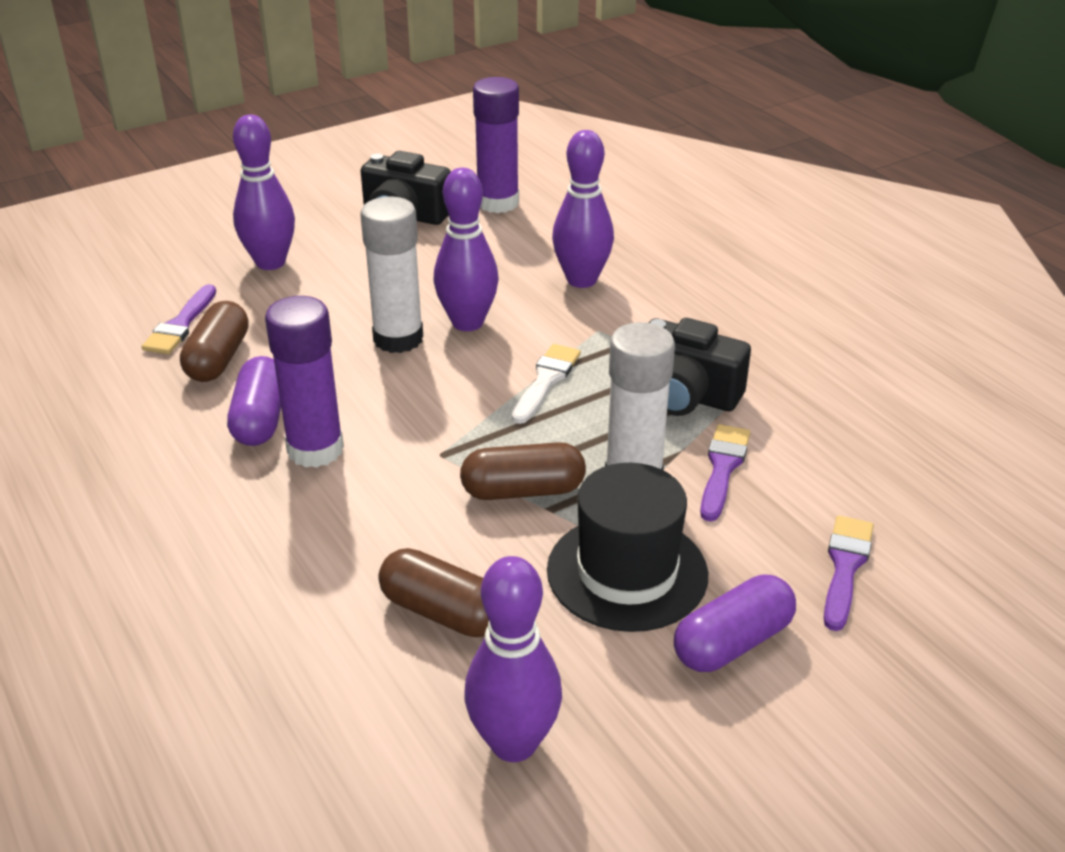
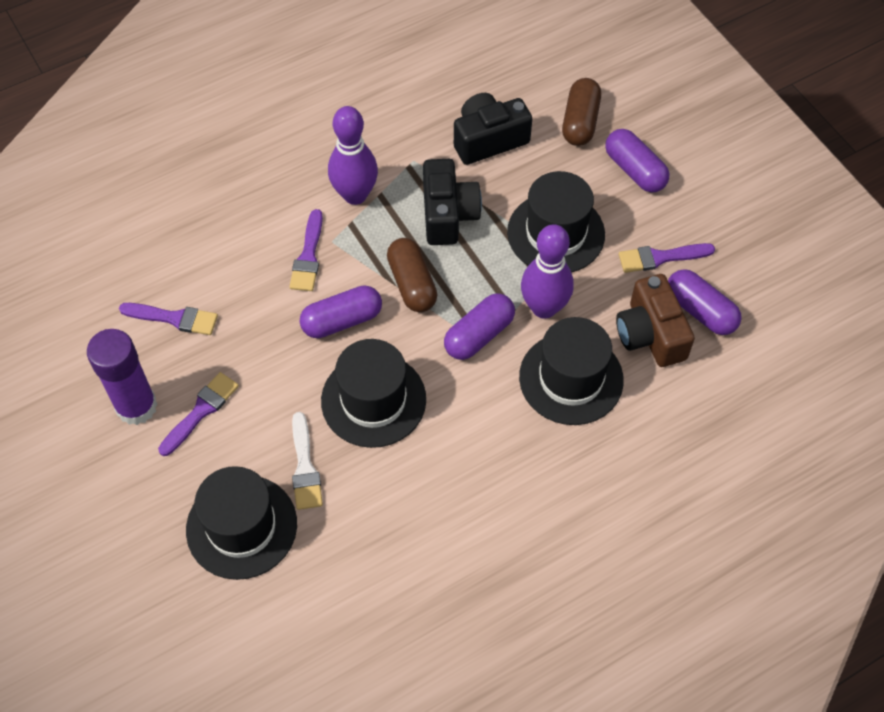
black hat: 1 -> 4
brown camera: 0 -> 1
brown capsule: 3 -> 2
purple bowling pin: 4 -> 2
purple brush: 3 -> 4
purple capsule: 2 -> 4
purple glue stick: 2 -> 1
white glue stick: 2 -> 0

